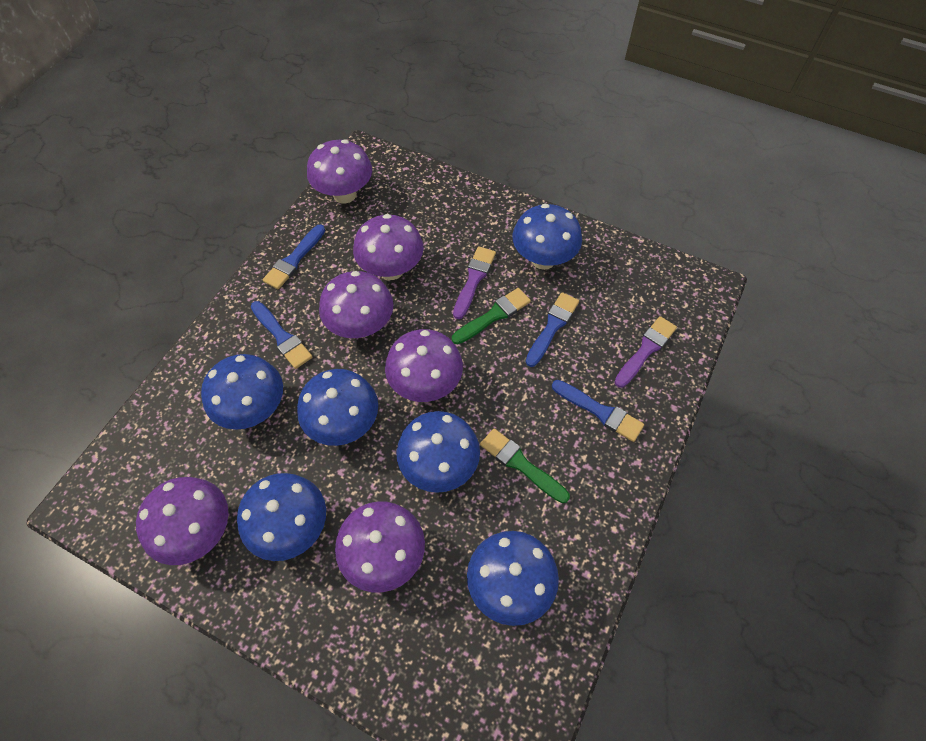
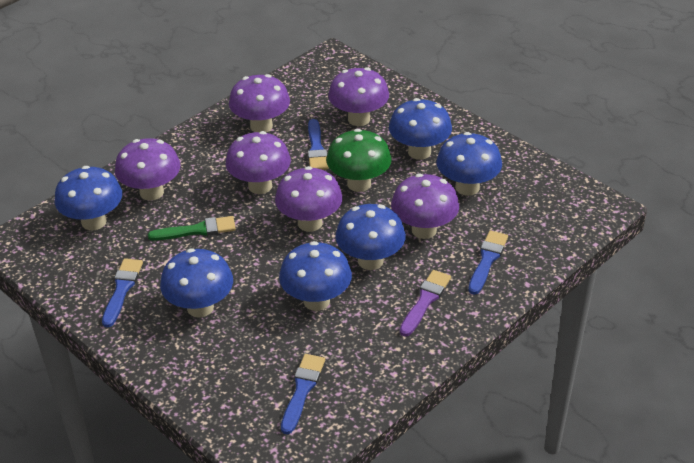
green brush: 2 -> 1
green mushroom: 0 -> 1
purple brush: 2 -> 1

